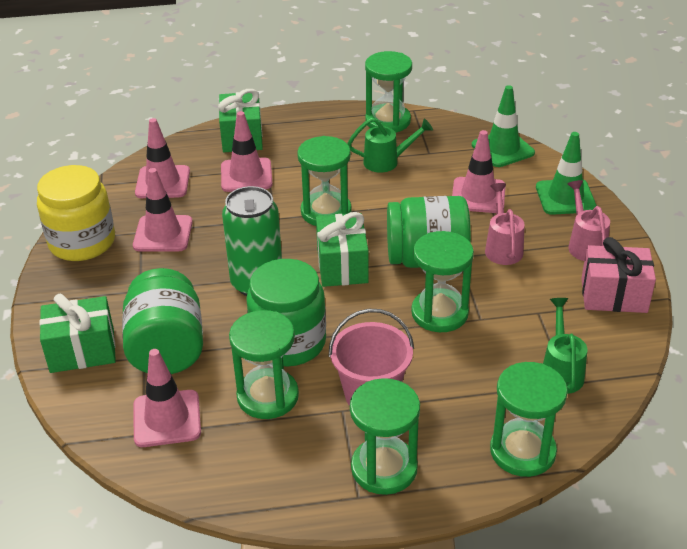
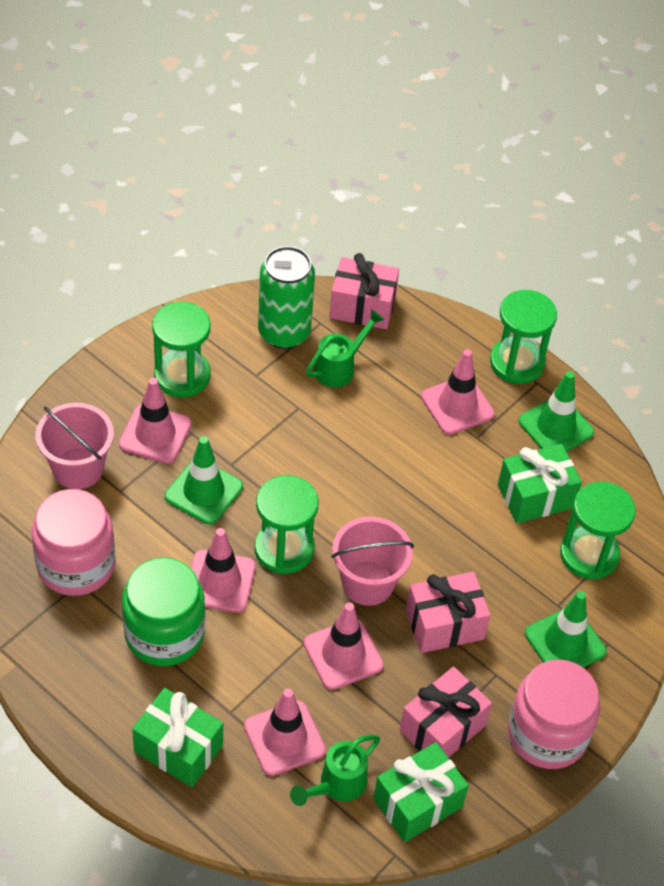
green hourglass: 6 -> 4
green jar: 3 -> 1
green traffic cone: 2 -> 3
pink bucket: 1 -> 2
pink gift: 1 -> 3
pink jar: 0 -> 2
pink watering can: 2 -> 0
yellow jar: 1 -> 0

